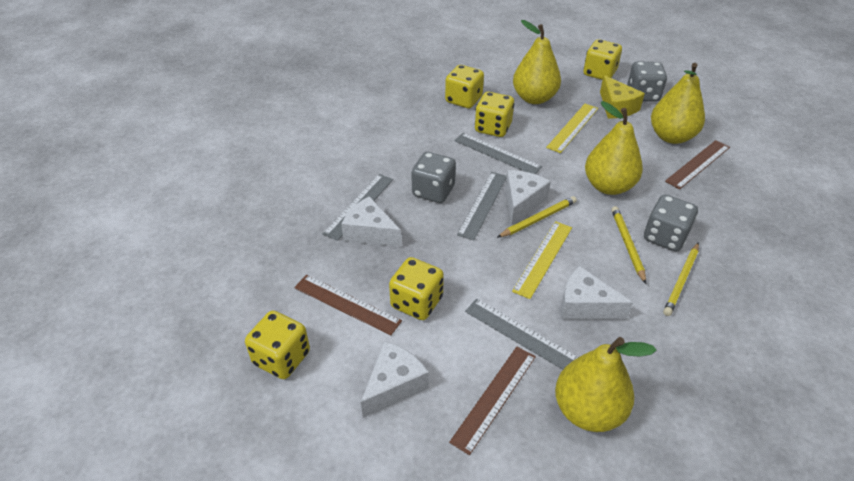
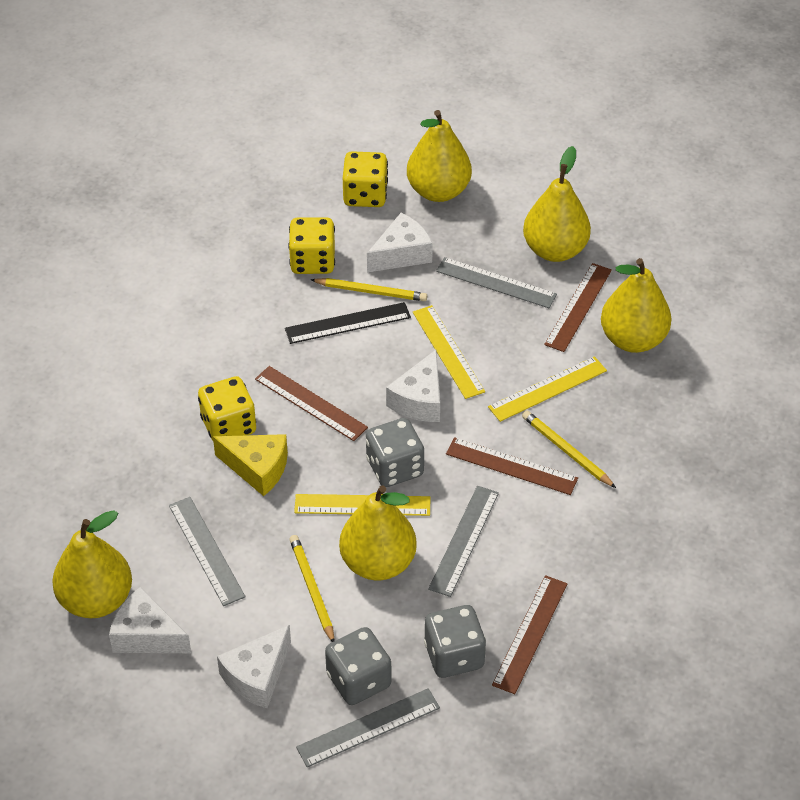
black ruler: 0 -> 1
brown ruler: 3 -> 4
yellow dice: 5 -> 3
yellow pear: 4 -> 5
yellow ruler: 2 -> 3

